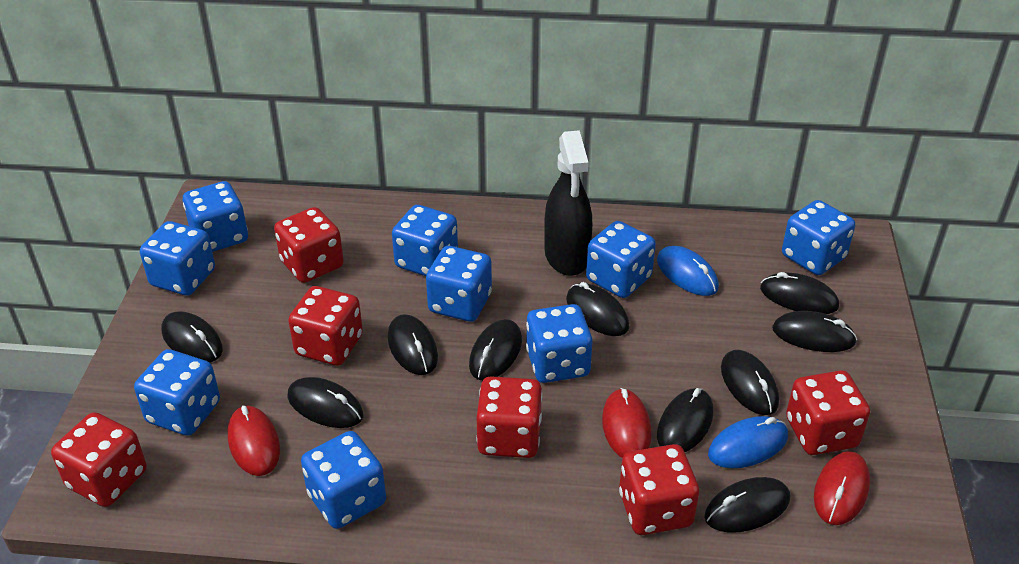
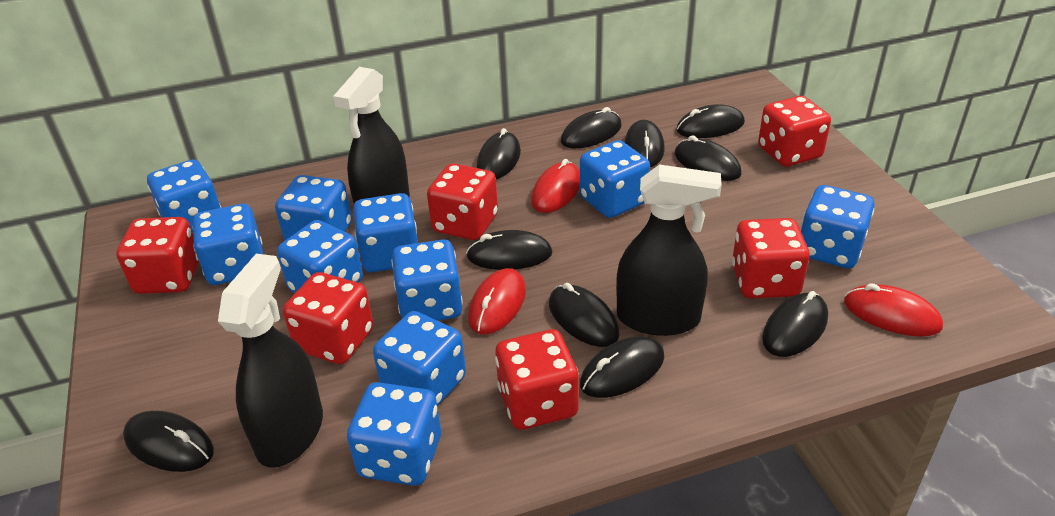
black spray bottle: 1 -> 3
blue dice: 9 -> 10
blue mouse: 2 -> 0

